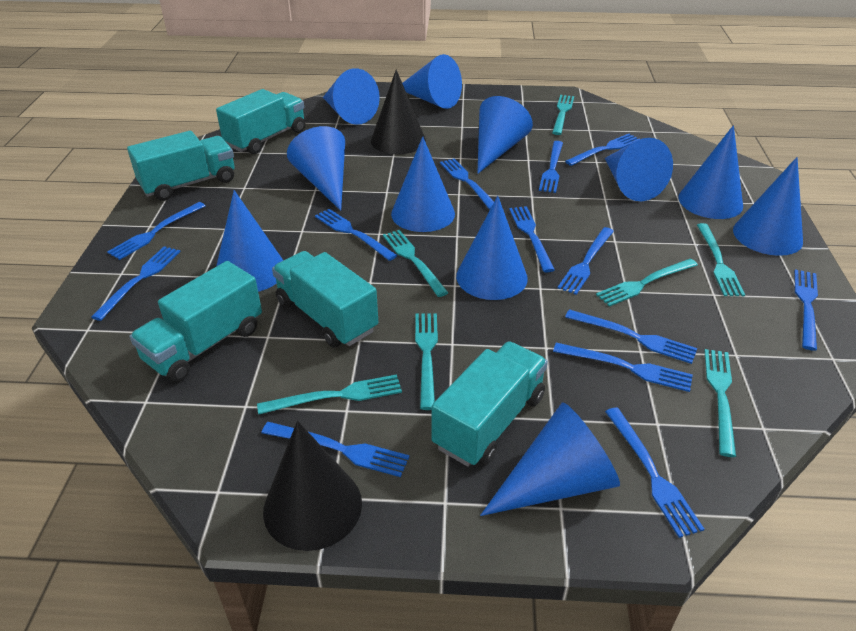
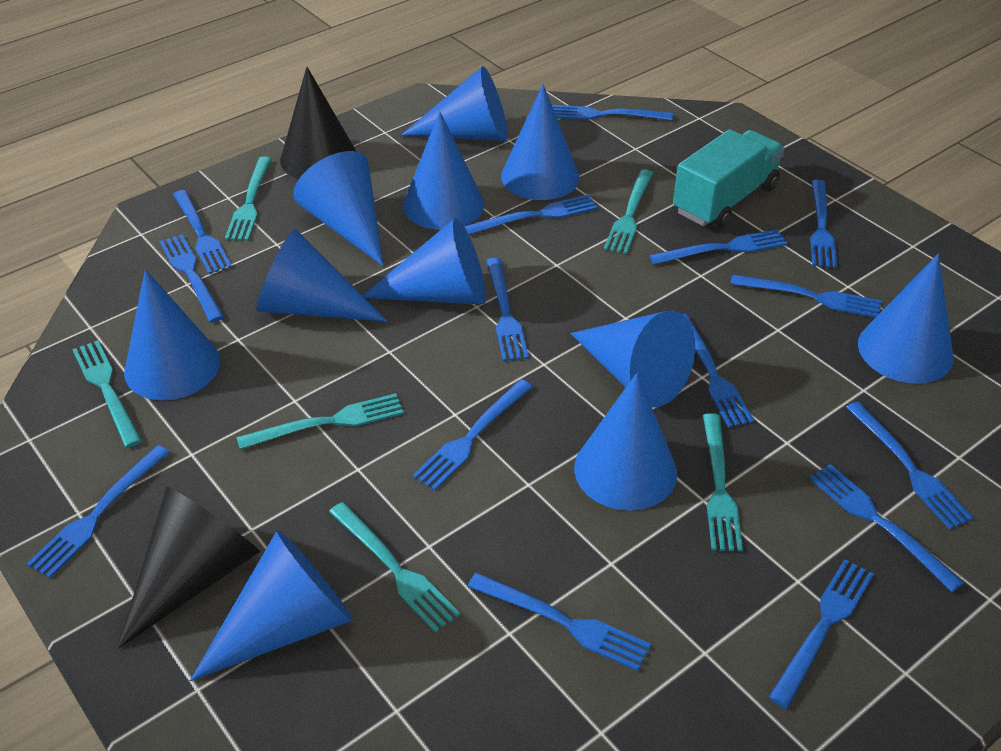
blue fork: 13 -> 15
turquoise fork: 7 -> 6
turquoise truck: 5 -> 1

